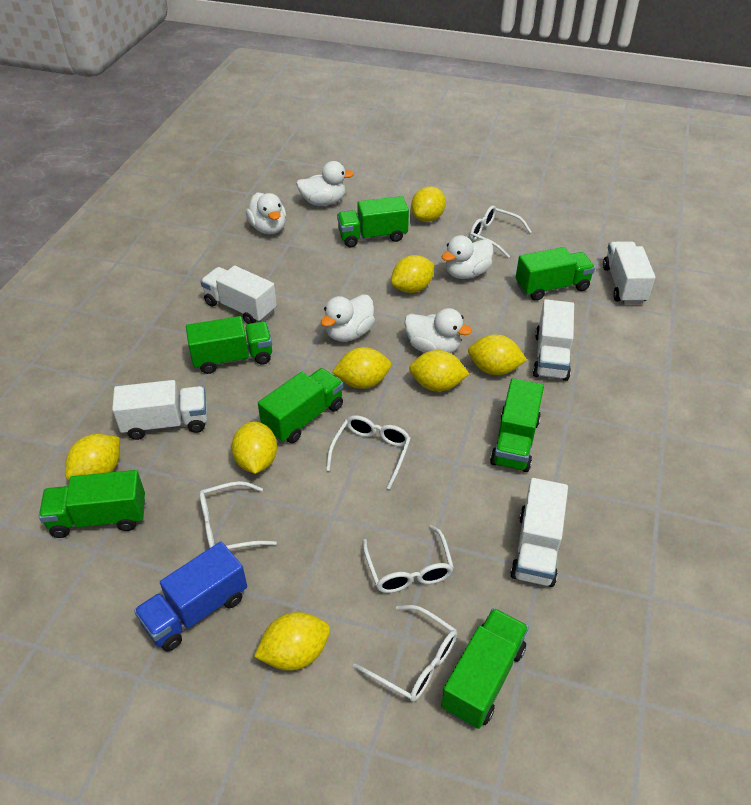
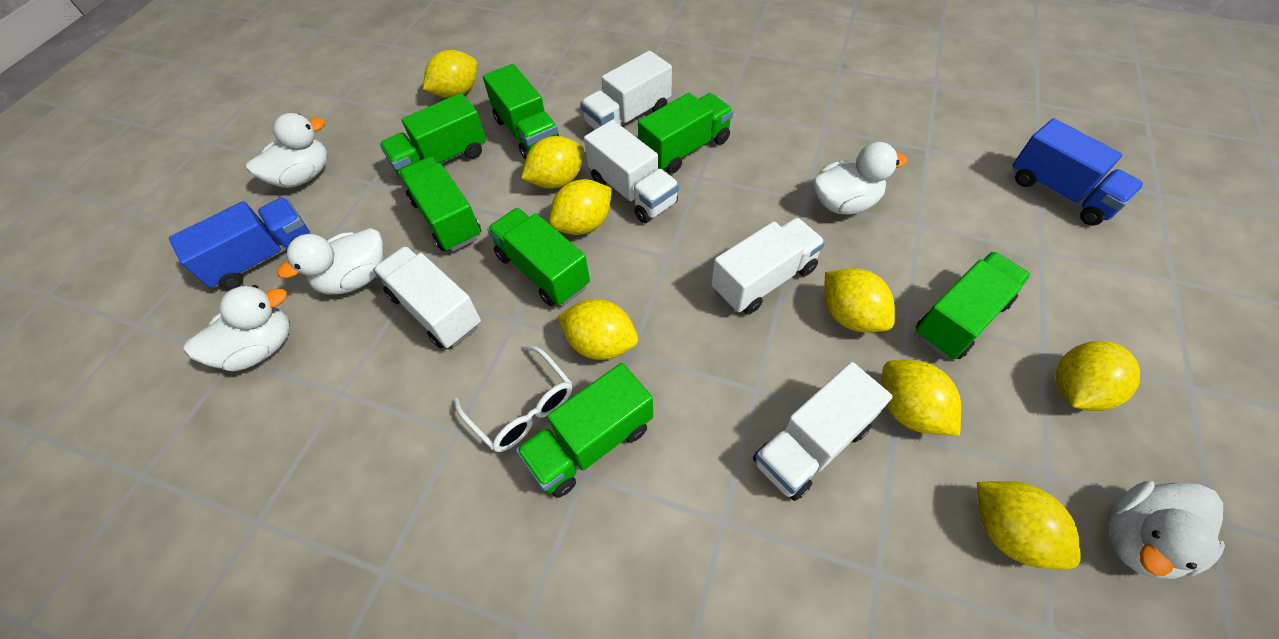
blue truck: 1 -> 2
white glasses: 5 -> 1

